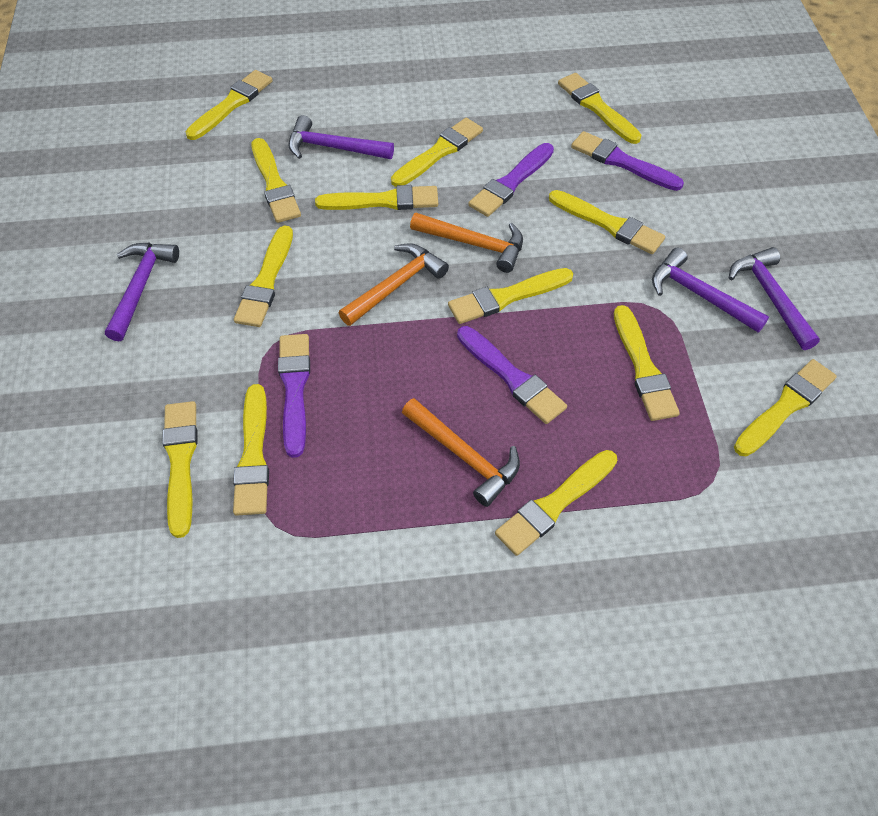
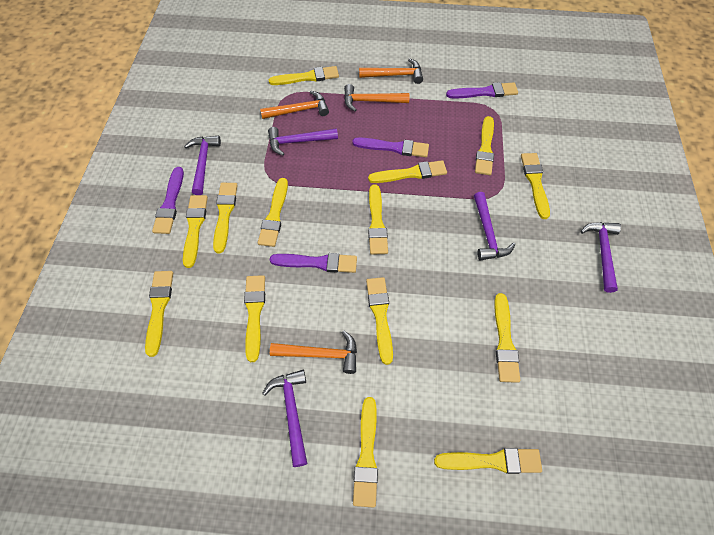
orange hammer: 3 -> 4
purple hammer: 4 -> 5
yellow brush: 13 -> 14

